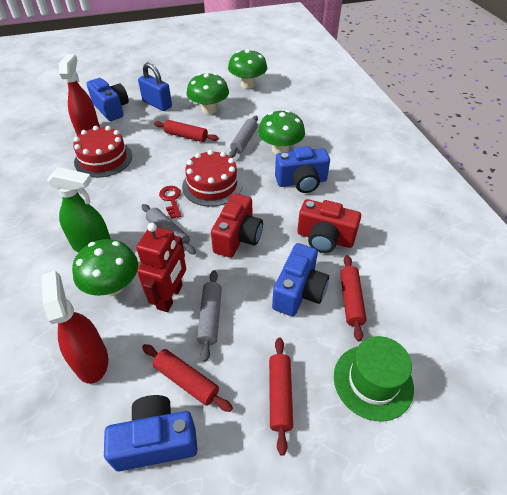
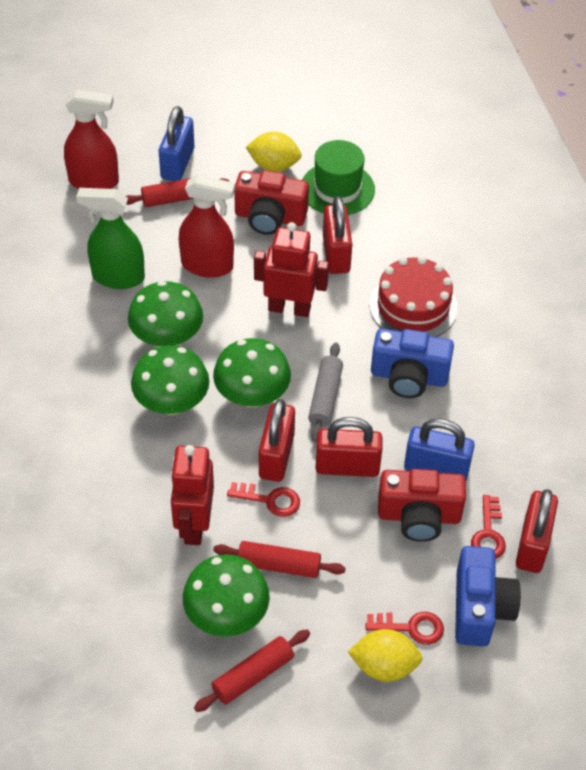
blue camera: 4 -> 2
blue padlock: 1 -> 2
grey rolling pin: 3 -> 1
red cake: 2 -> 1
red key: 1 -> 3
red padlock: 0 -> 4
red robot: 1 -> 2
red rolling pin: 4 -> 3
yellow lemon: 0 -> 2

